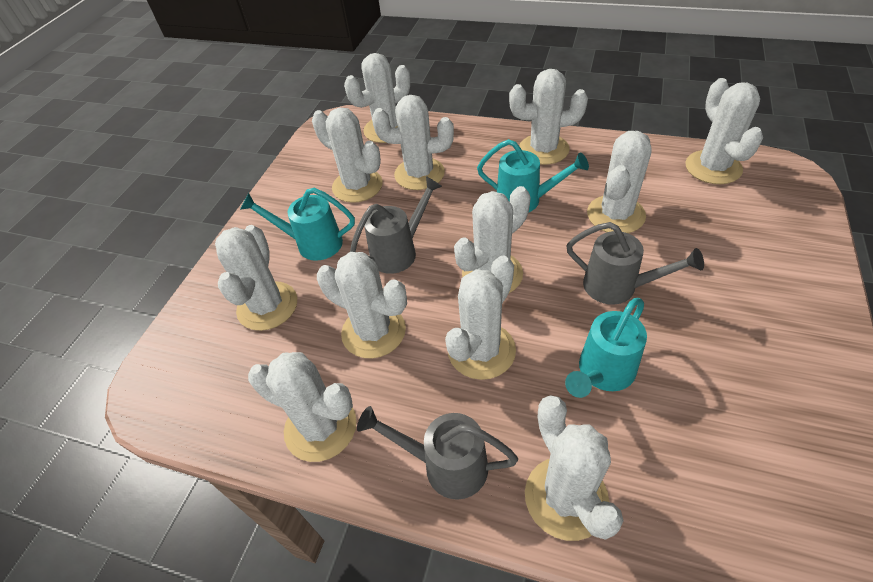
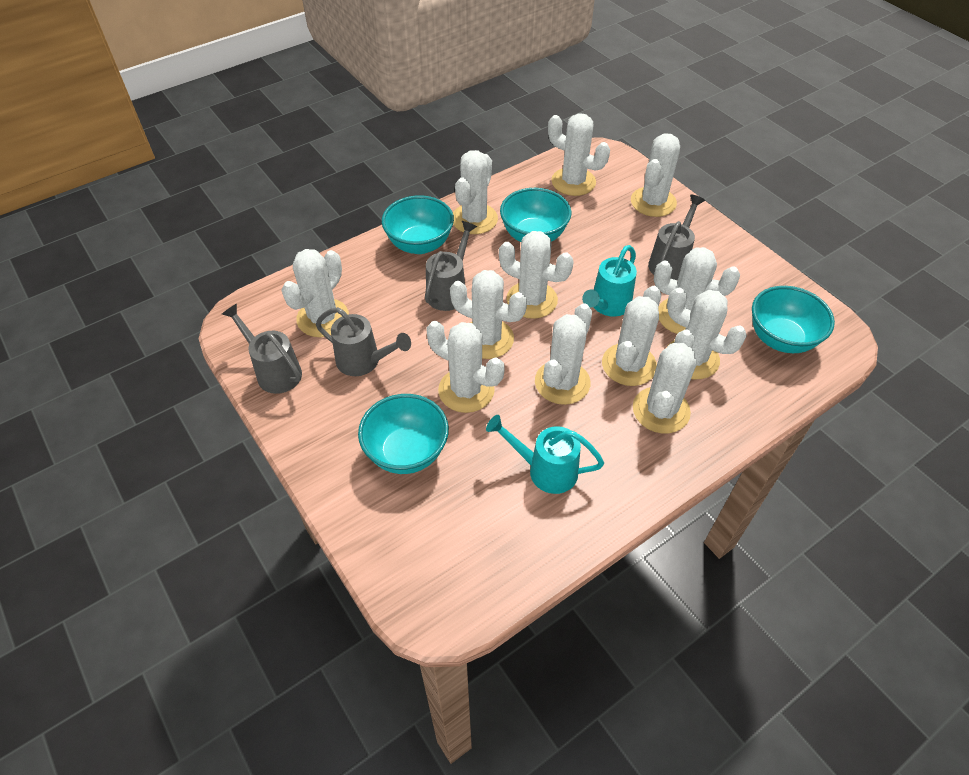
grey watering can: 3 -> 4
turquoise bowl: 0 -> 4
turquoise watering can: 3 -> 2

